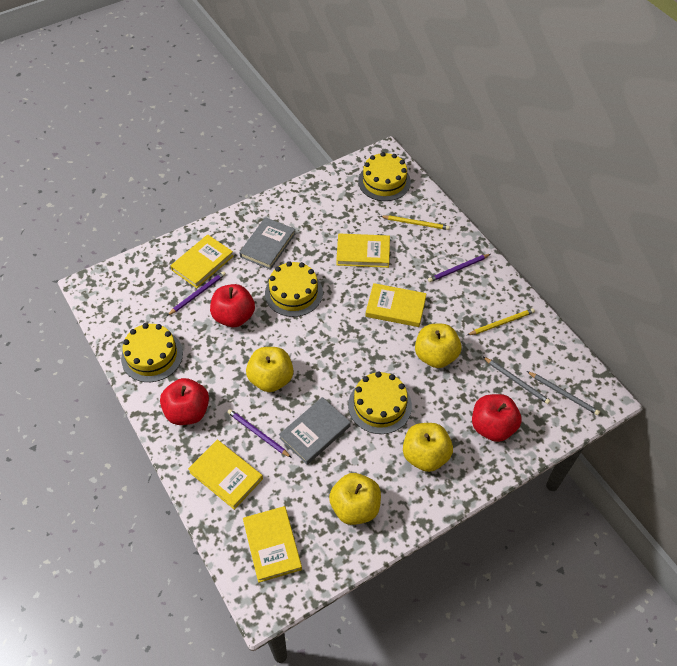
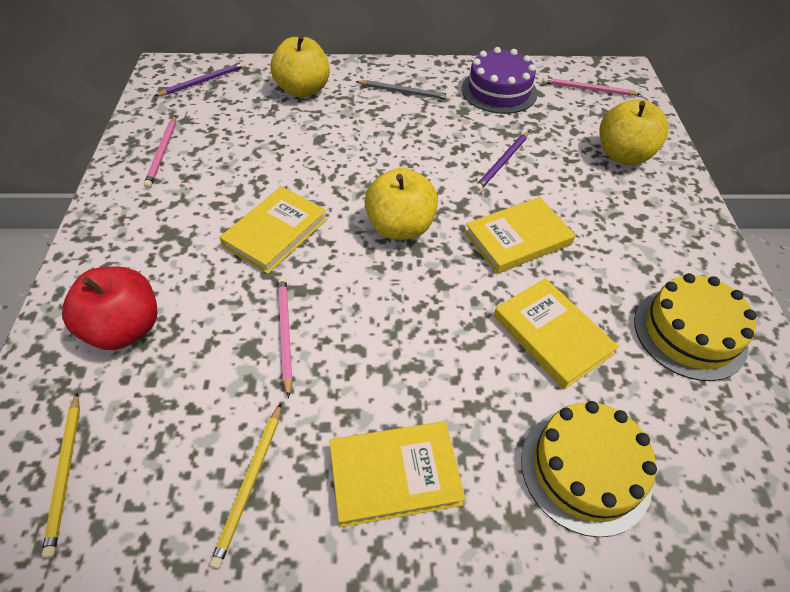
grey book: 2 -> 0
grey pencil: 2 -> 1
pink pencil: 0 -> 3
purple cake: 0 -> 1
purple pencil: 3 -> 2
red apple: 3 -> 1
yellow apple: 4 -> 3
yellow book: 5 -> 4
yellow cake: 4 -> 2

